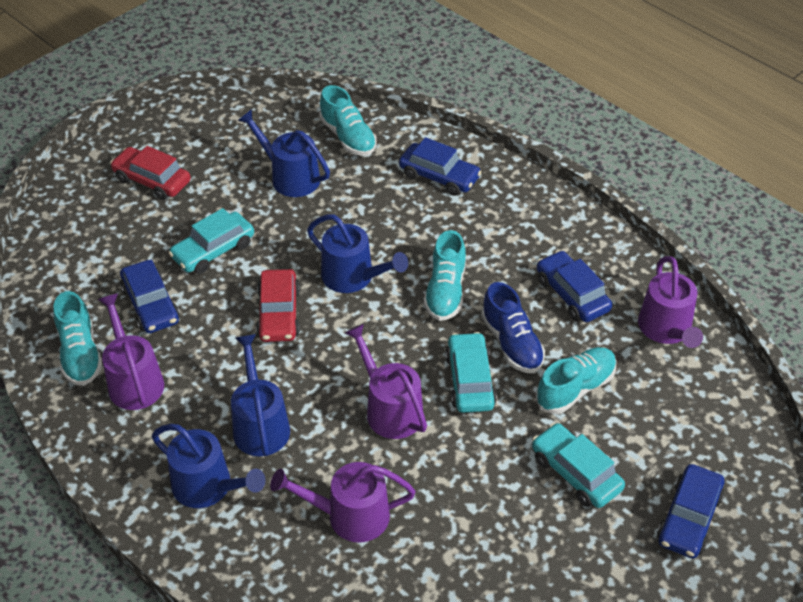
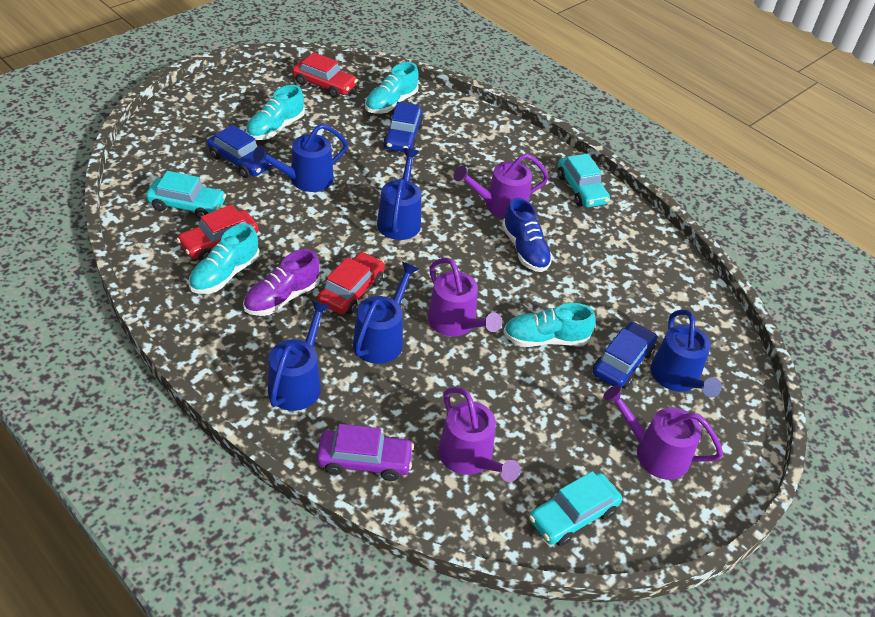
blue car: 4 -> 3
blue watering can: 4 -> 5
purple car: 0 -> 1
purple shoe: 0 -> 1
red car: 2 -> 3

